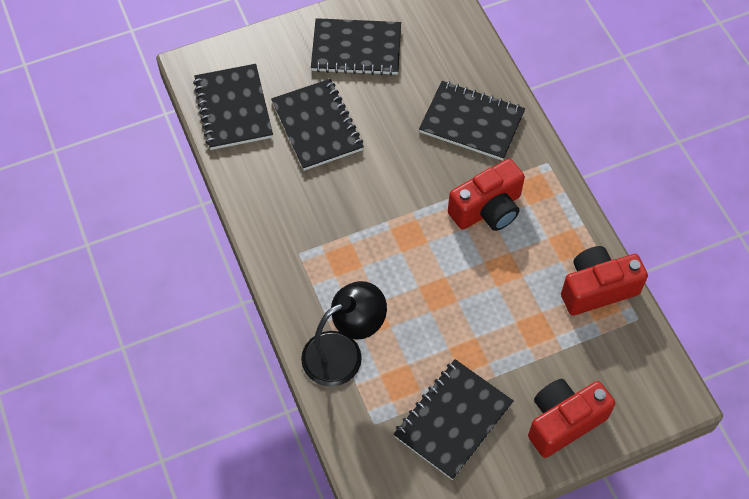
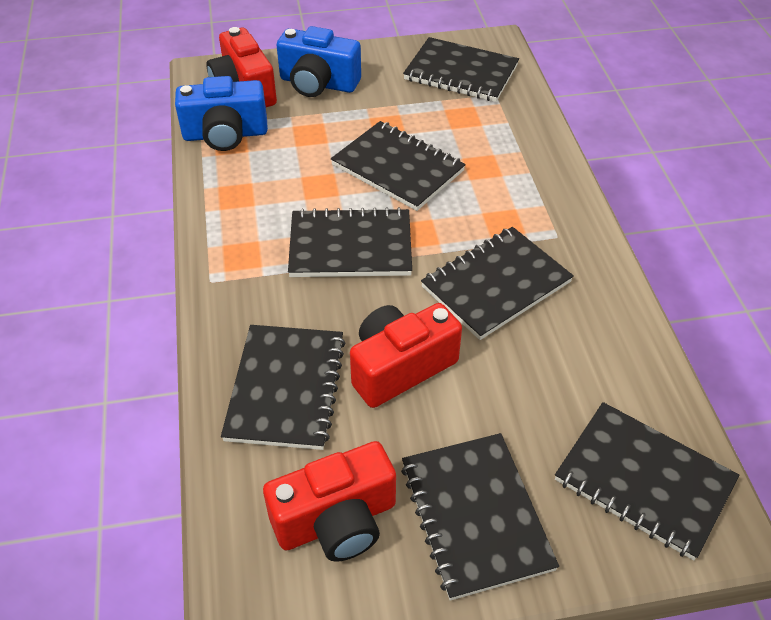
black lamp: 1 -> 0
black notebook: 5 -> 7
blue camera: 0 -> 2

